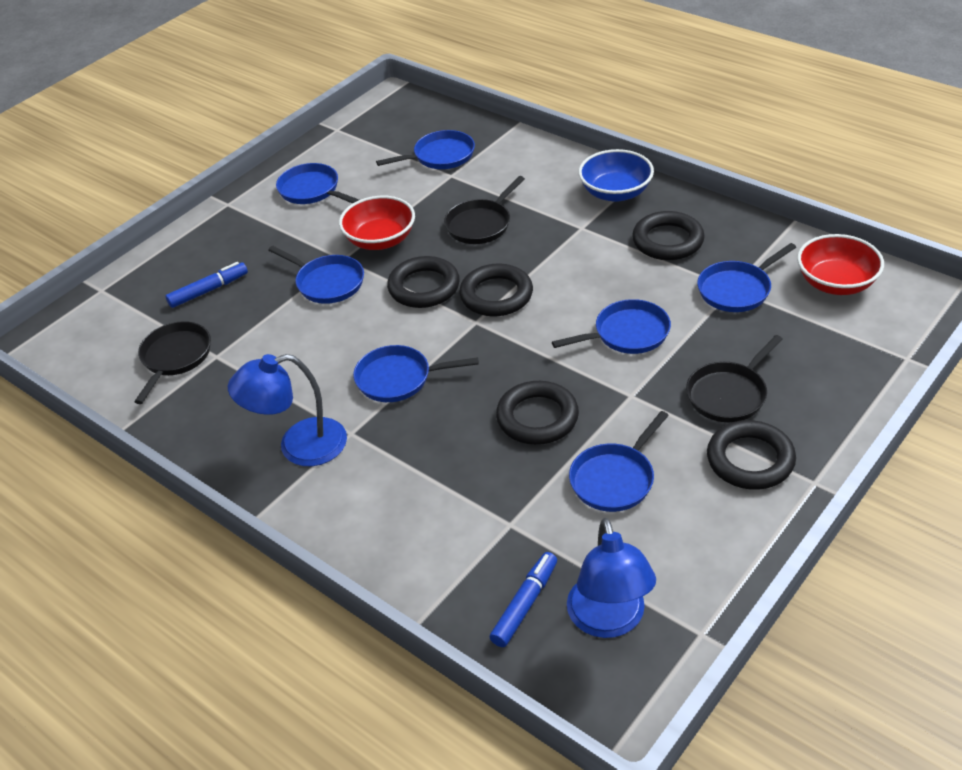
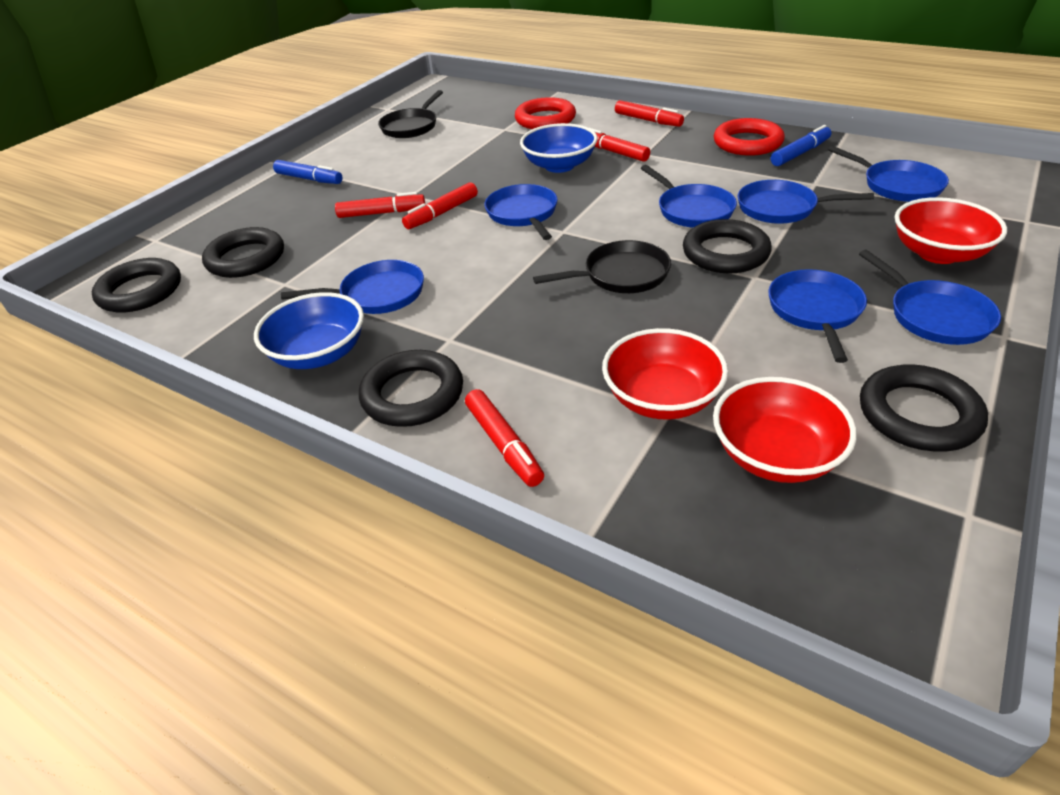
black pan: 3 -> 2
blue bowl: 1 -> 2
blue lamp: 2 -> 0
red bowl: 2 -> 3
red marker: 0 -> 5
red ring: 0 -> 2

